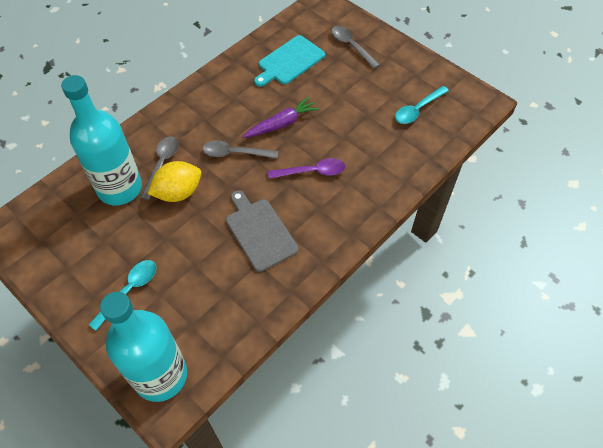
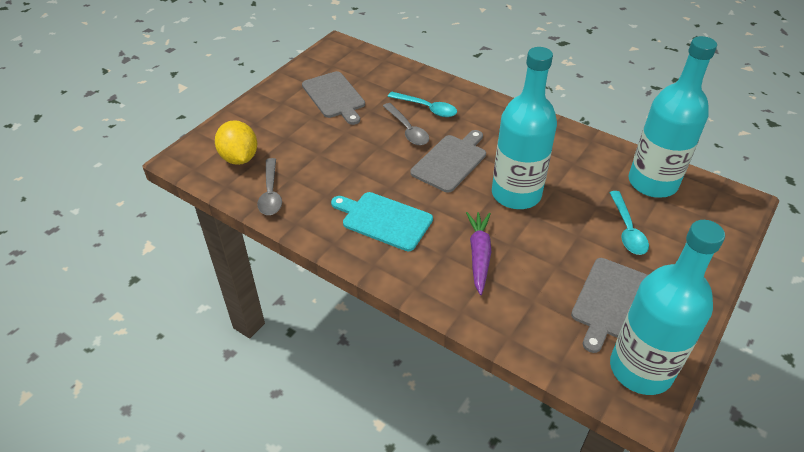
grey cutting board: 1 -> 3
grey spoon: 3 -> 2
purple spoon: 1 -> 0
turquoise bottle: 2 -> 3

